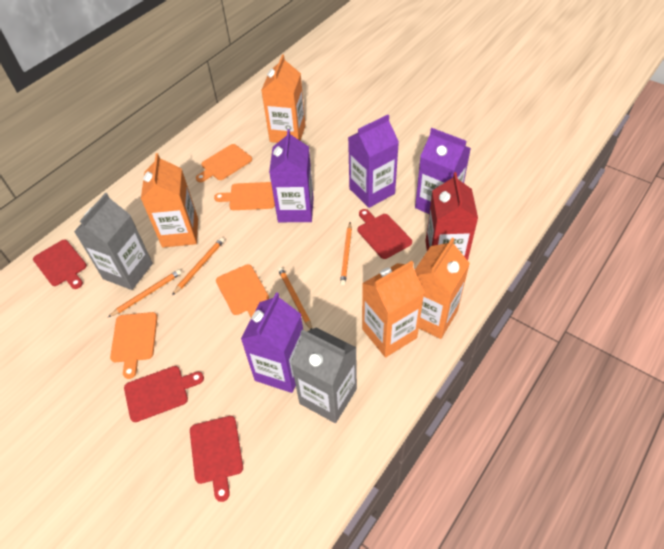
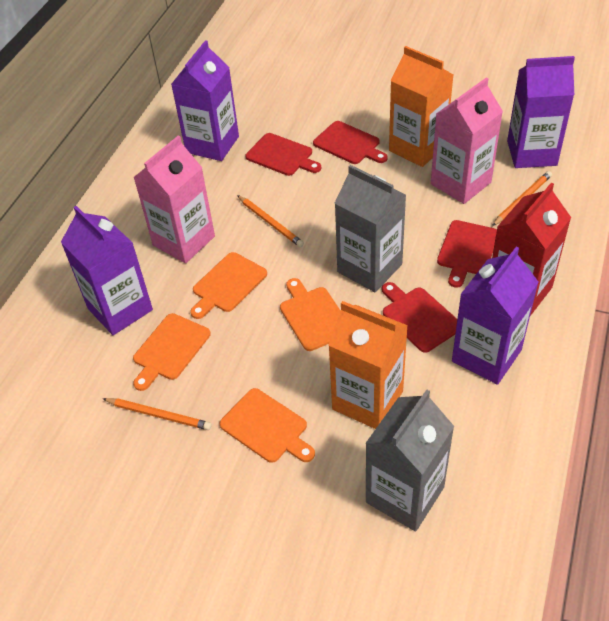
orange carton: 4 -> 2
orange pencil: 4 -> 3
pink carton: 0 -> 2

